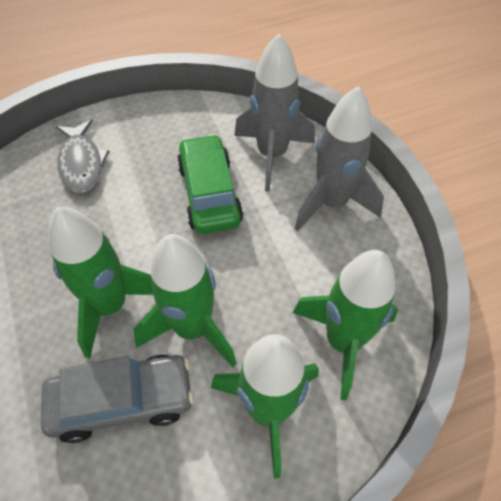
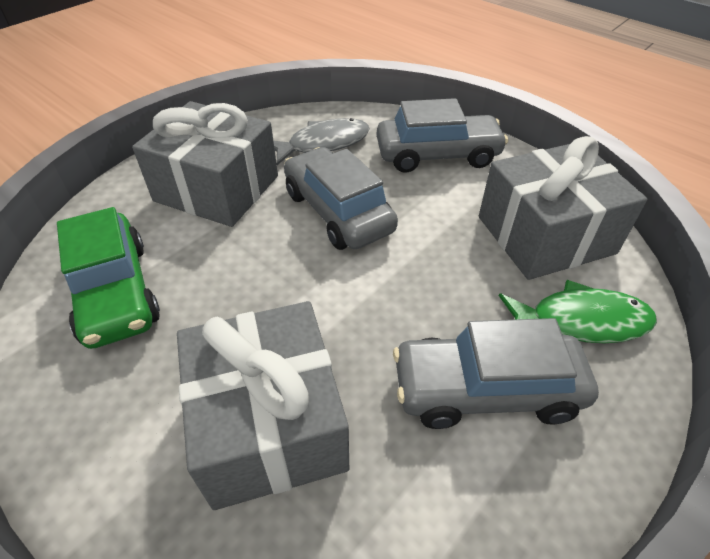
green fish: 0 -> 1
green rocket: 4 -> 0
grey car: 1 -> 3
grey gift: 0 -> 3
grey rocket: 2 -> 0

